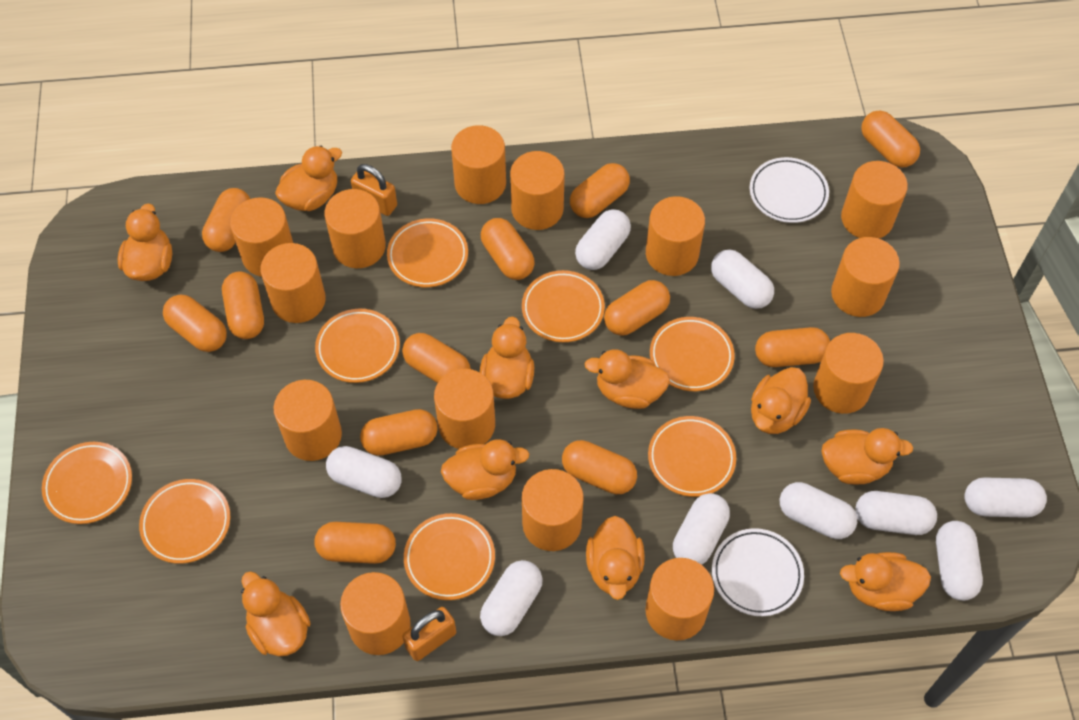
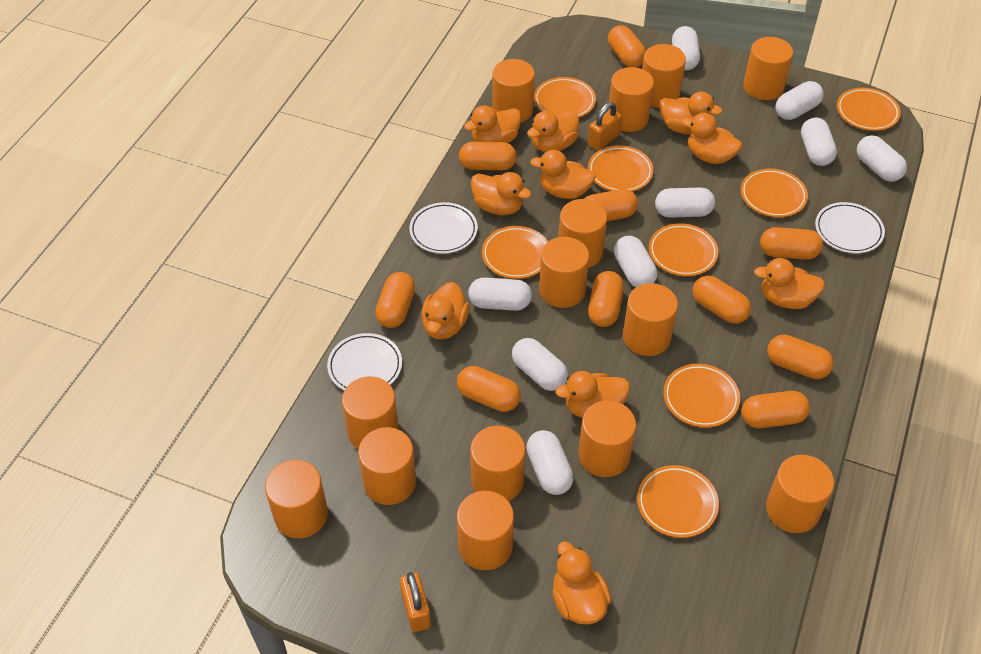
orange capsule: 12 -> 10
white plate: 2 -> 3

